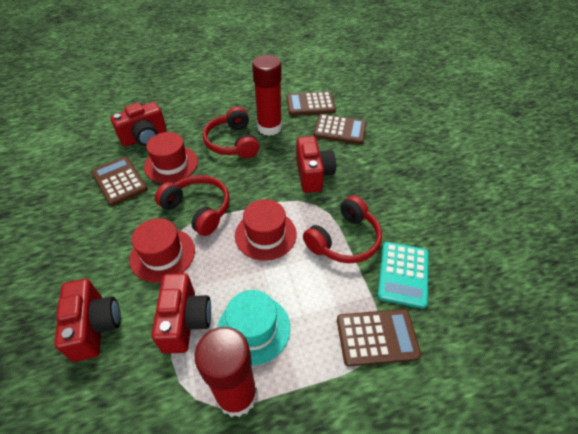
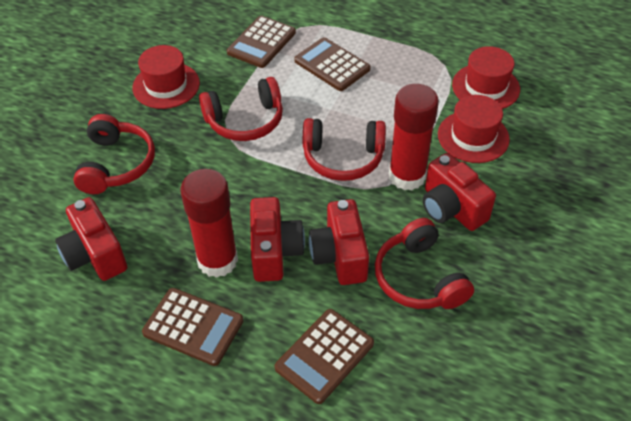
red headphones: 3 -> 4
turquoise calculator: 1 -> 0
turquoise hat: 1 -> 0

